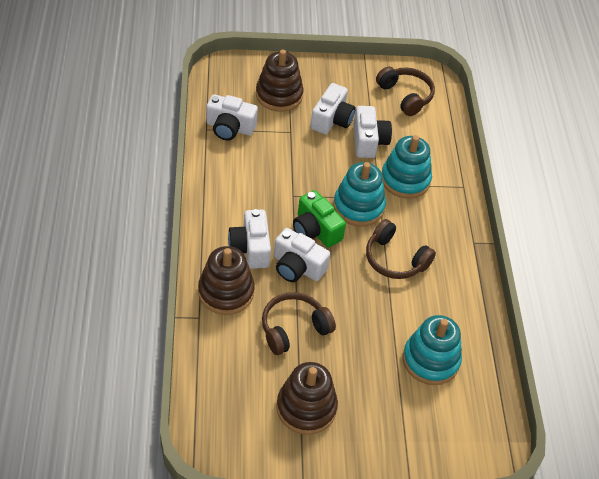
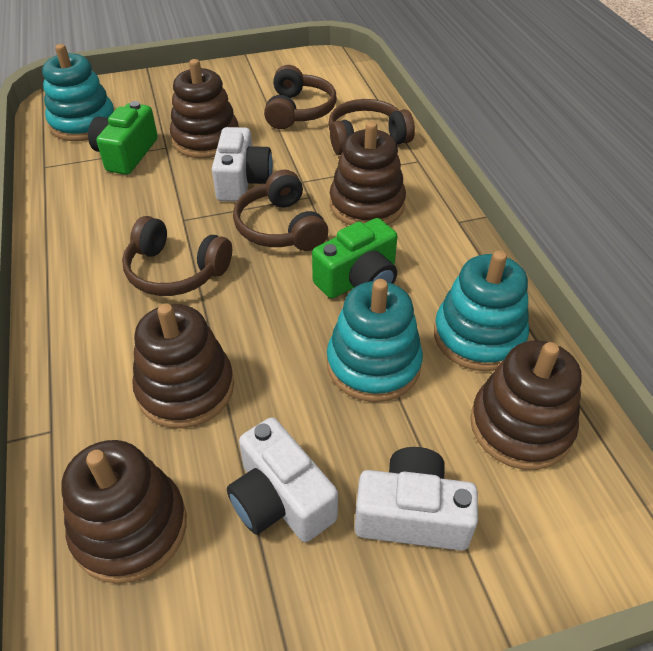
brown headphones: 3 -> 4
brown stacking toy: 3 -> 5
green camera: 1 -> 2
white camera: 5 -> 3

